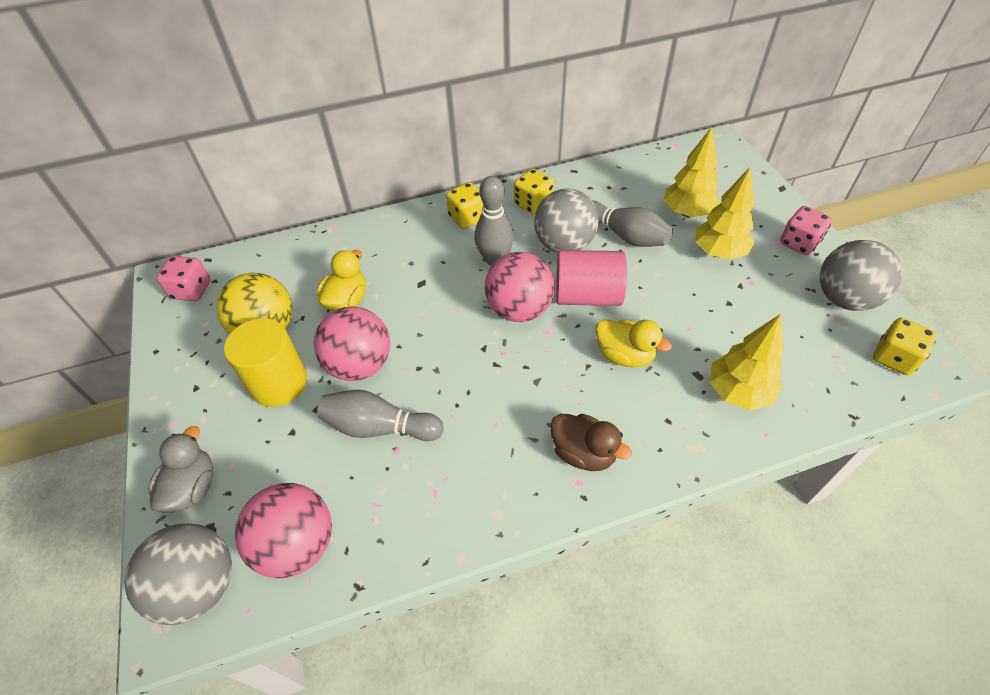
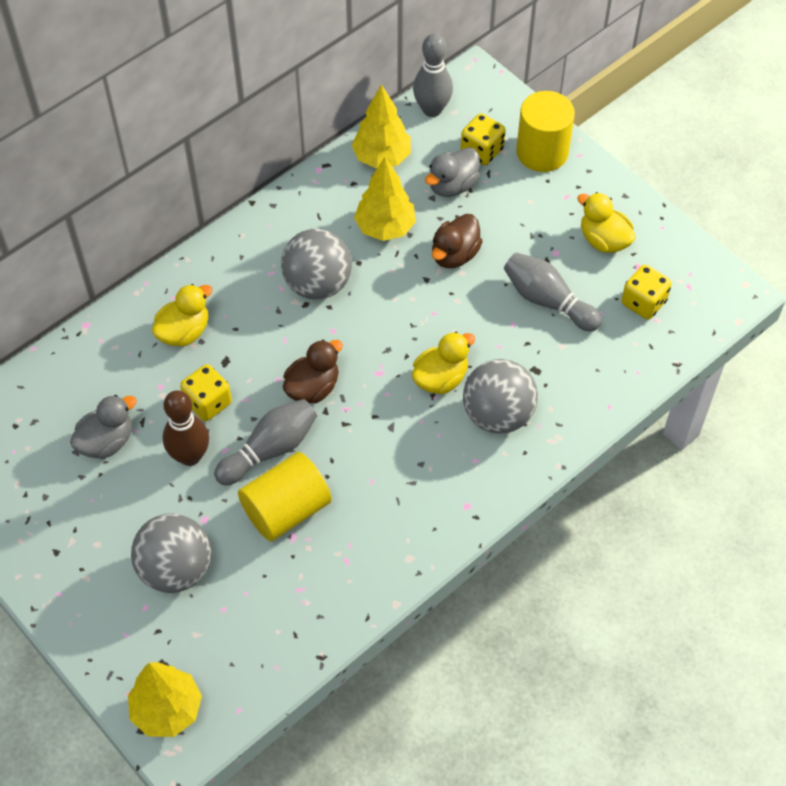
brown bowling pin: 0 -> 1
brown duck: 1 -> 2
grey duck: 1 -> 2
pink ball: 3 -> 0
pink cylinder: 1 -> 0
pink dice: 2 -> 0
yellow ball: 1 -> 0
yellow cylinder: 1 -> 2
yellow duck: 2 -> 3

